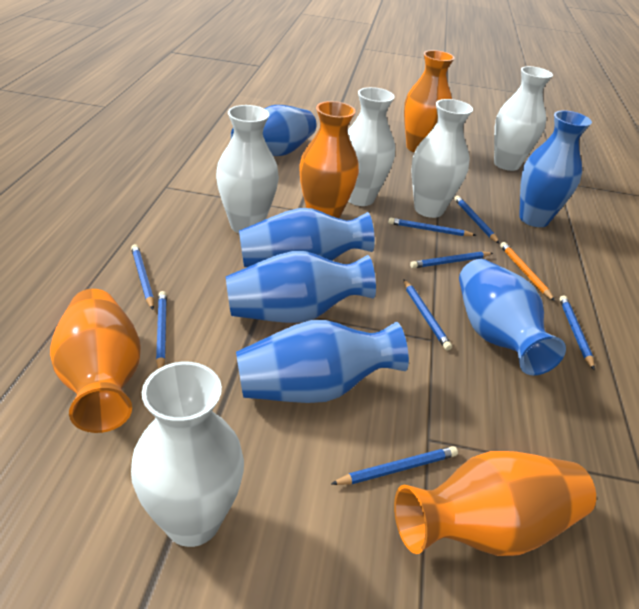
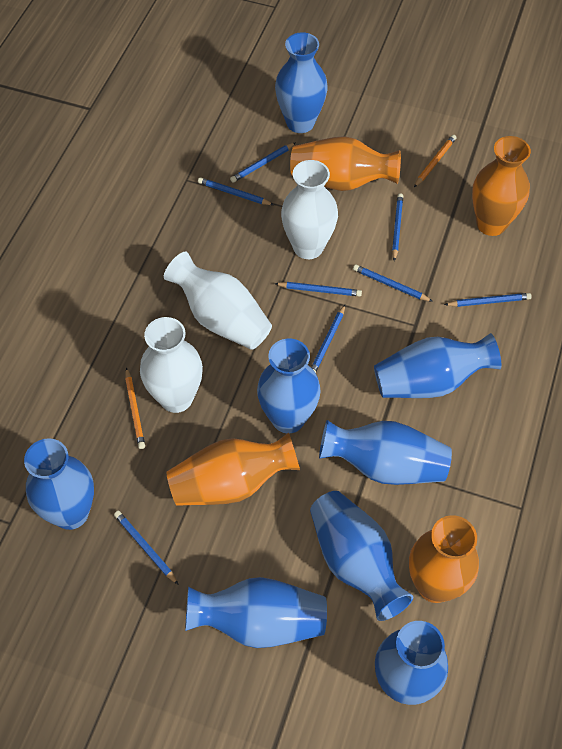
blue vase: 6 -> 8
orange pencil: 1 -> 2
white vase: 5 -> 3

